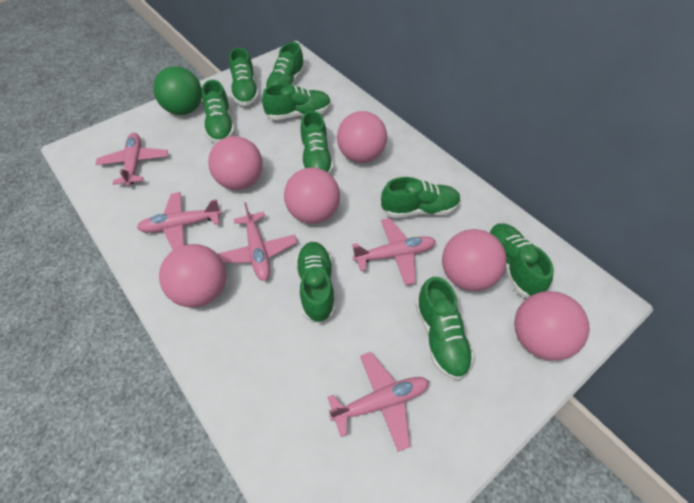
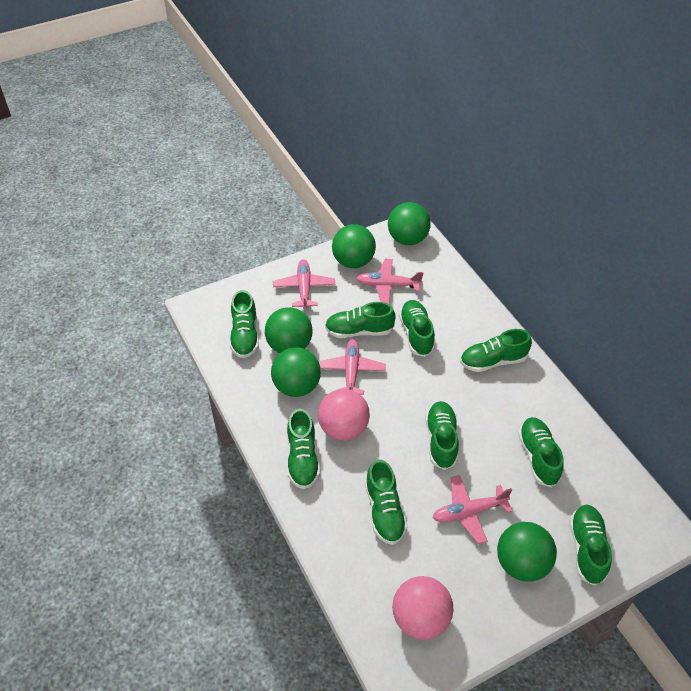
green ball: 1 -> 5
pink ball: 6 -> 2
pink plane: 5 -> 4

